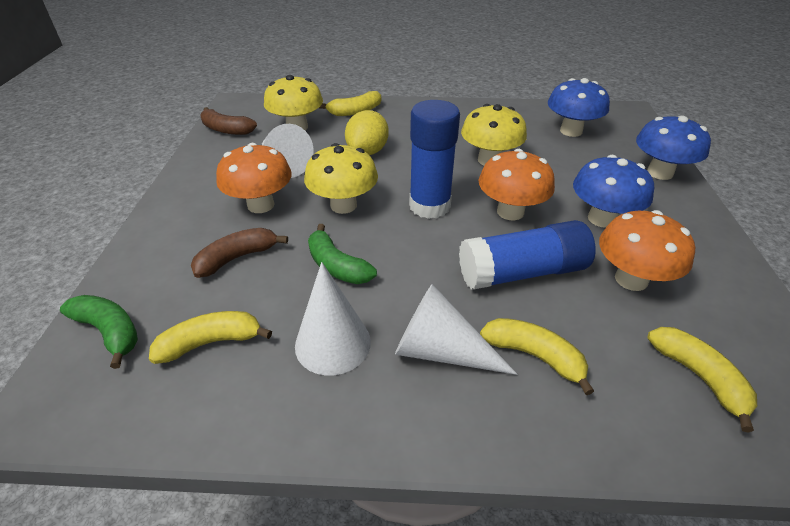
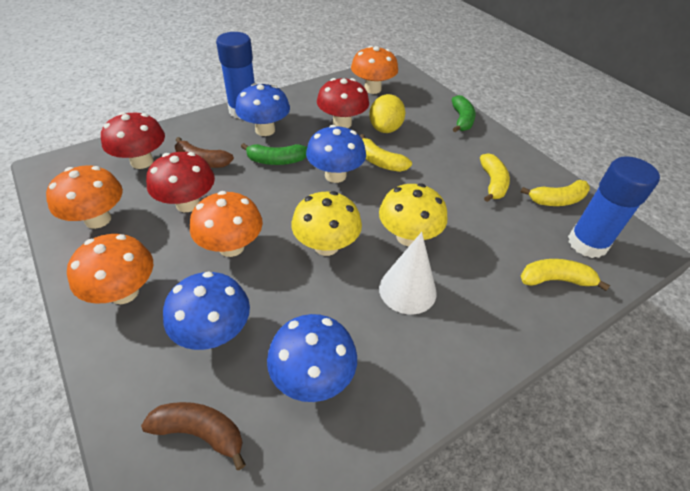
blue mushroom: 3 -> 4
orange mushroom: 3 -> 4
red mushroom: 0 -> 3
white cone: 3 -> 1
yellow mushroom: 3 -> 2

